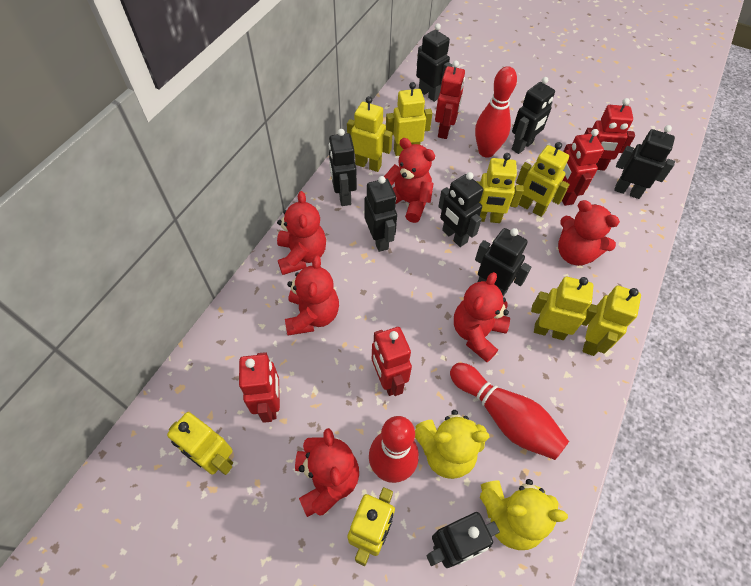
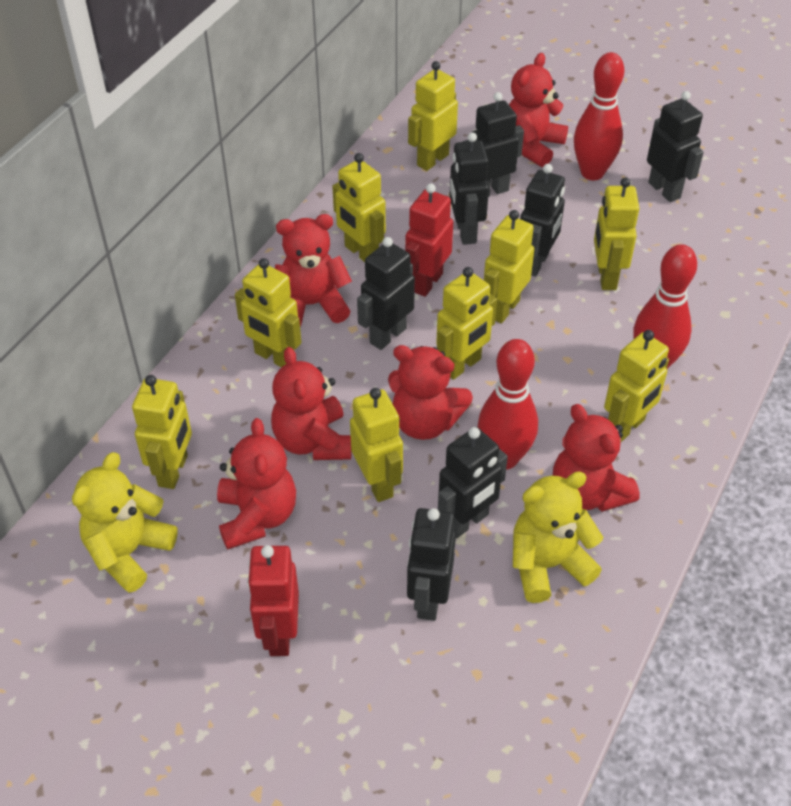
black robot: 8 -> 7
red robot: 5 -> 2
yellow robot: 8 -> 9

